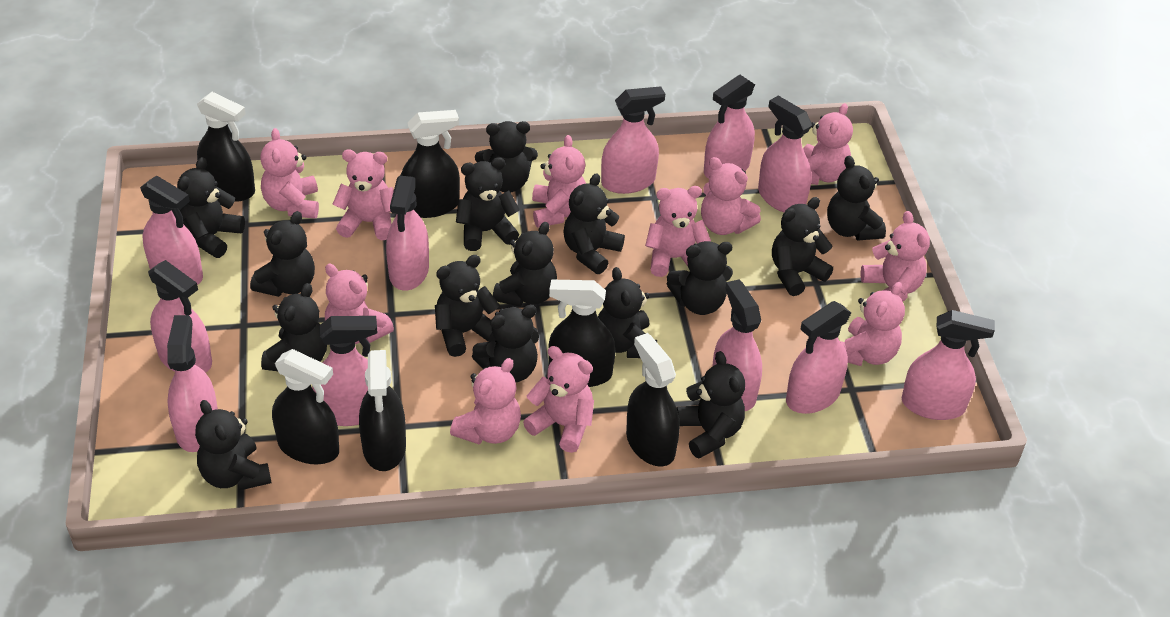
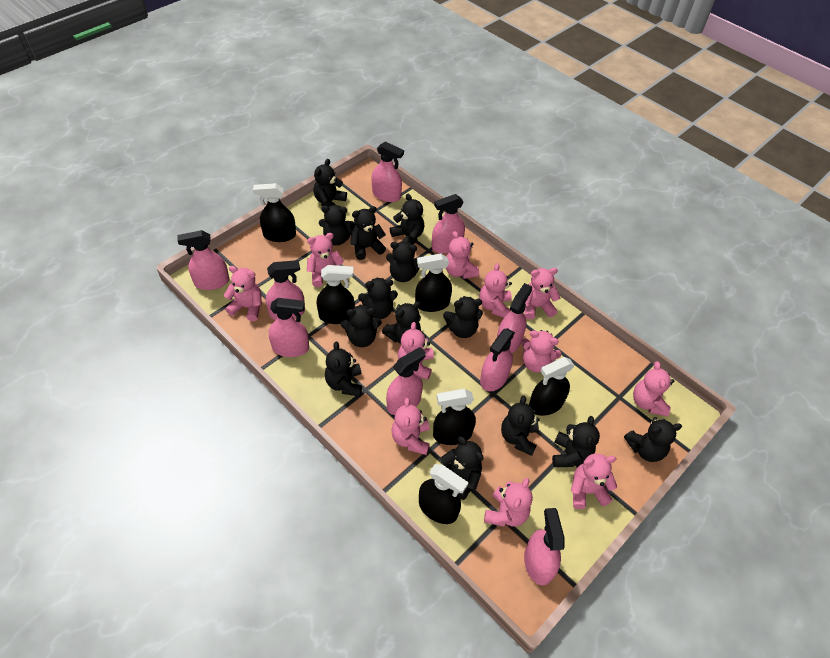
black teddy bear: 15 -> 14
pink spray bottle: 11 -> 9

